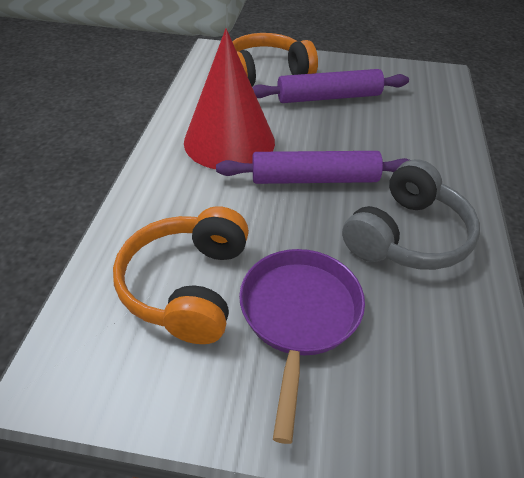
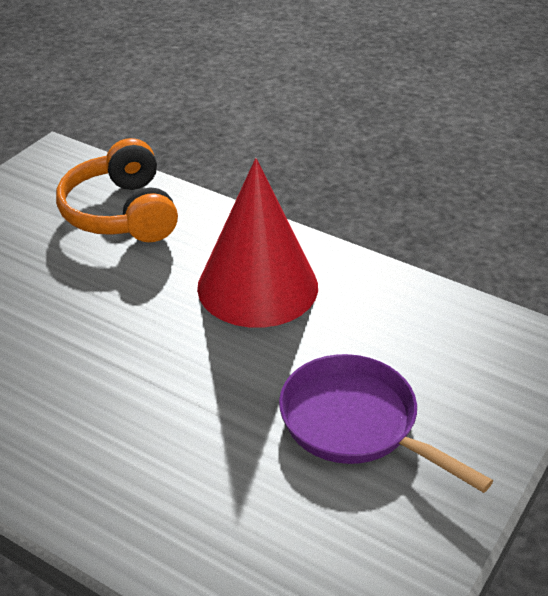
grey headphones: 1 -> 0
orange headphones: 2 -> 1
purple rolling pin: 2 -> 0

